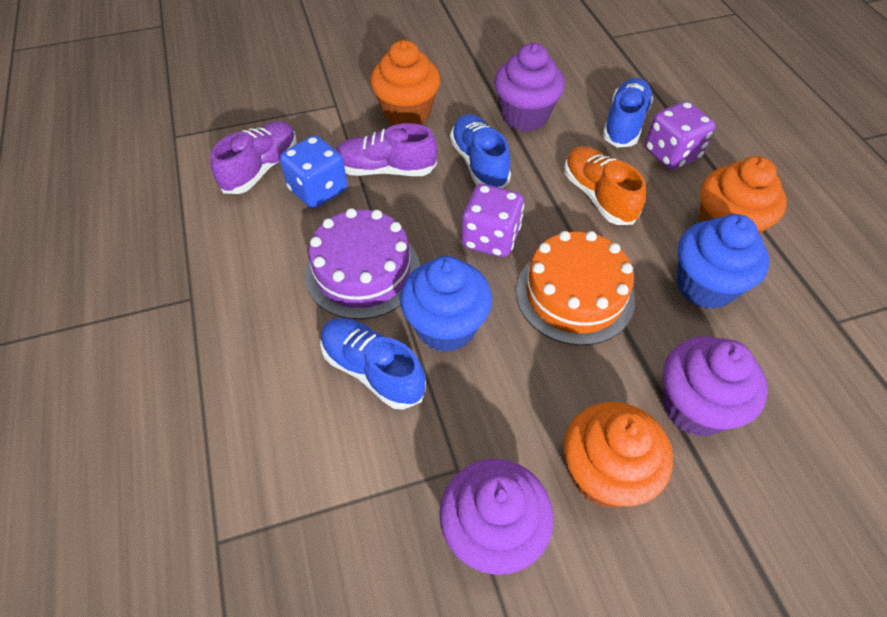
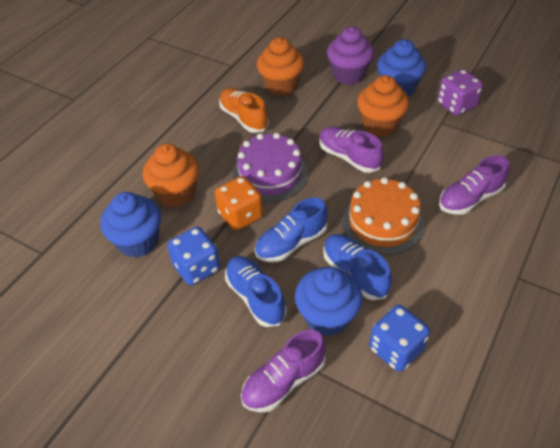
blue cupcake: 2 -> 3
blue dice: 1 -> 2
orange dice: 0 -> 1
purple cupcake: 3 -> 1
purple dice: 2 -> 1
purple shoe: 2 -> 3

